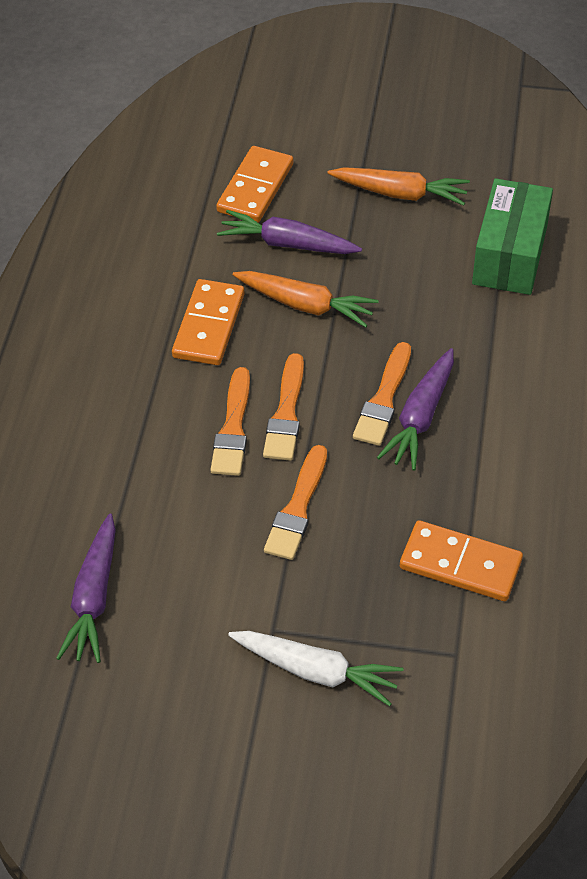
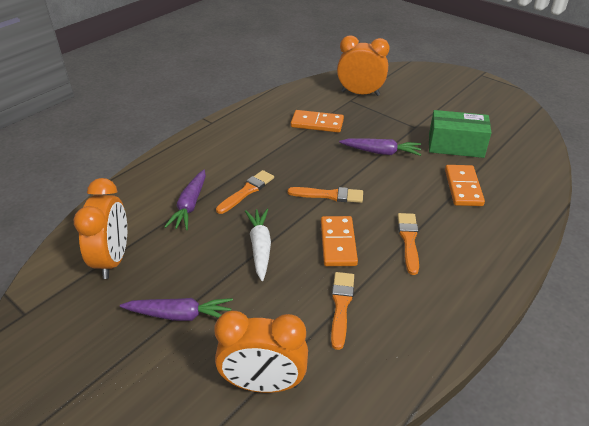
orange carrot: 2 -> 0
orange clock: 0 -> 3

